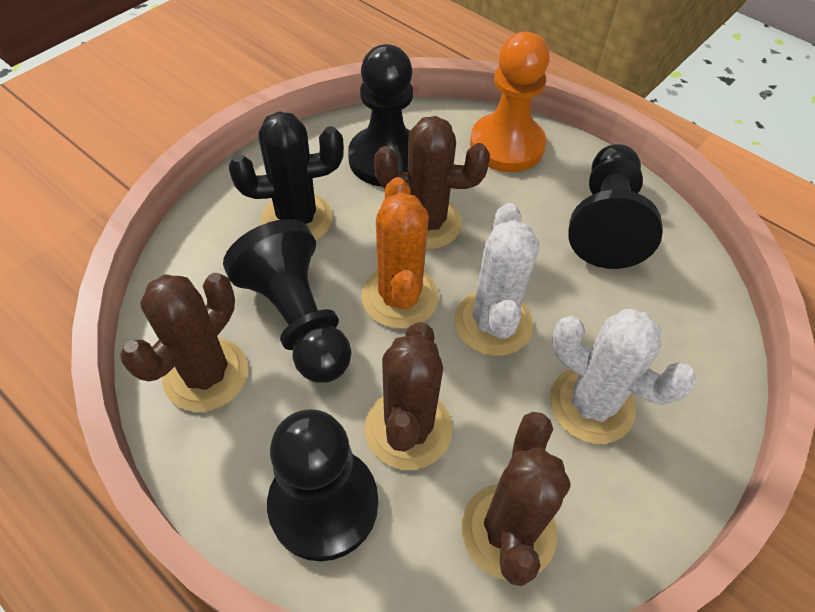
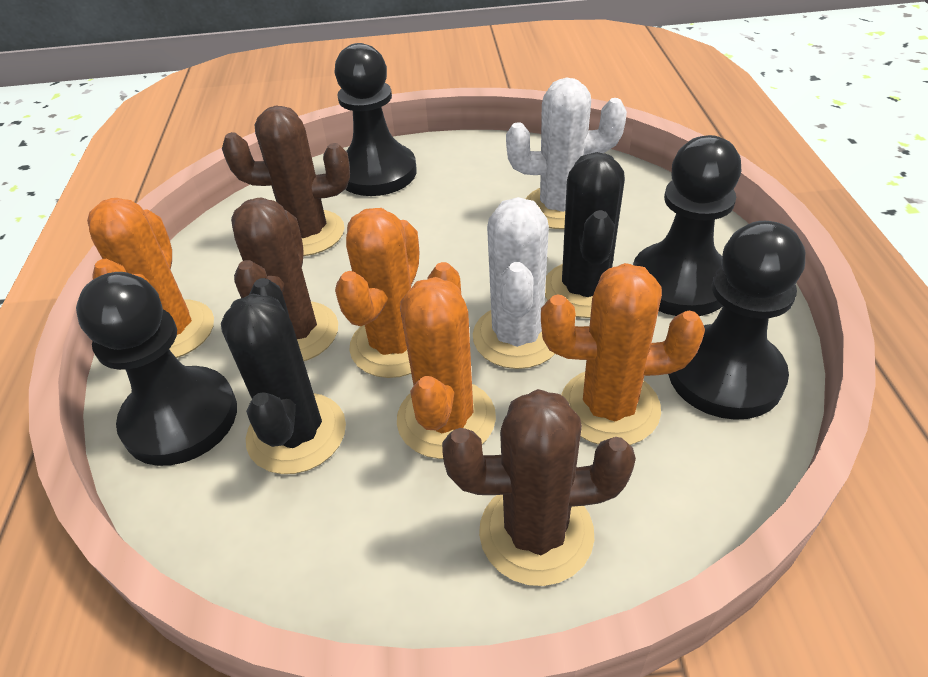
black cactus: 1 -> 2
brown cactus: 4 -> 3
orange cactus: 1 -> 4
orange pawn: 1 -> 0

